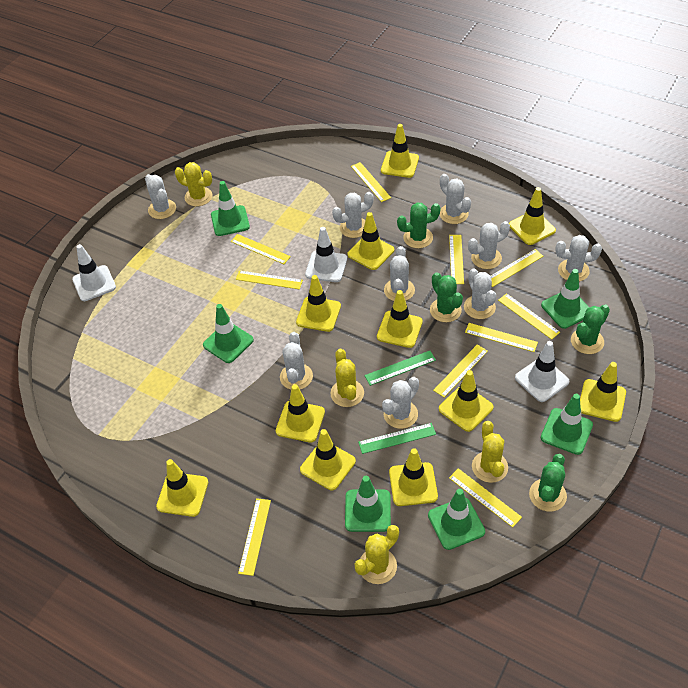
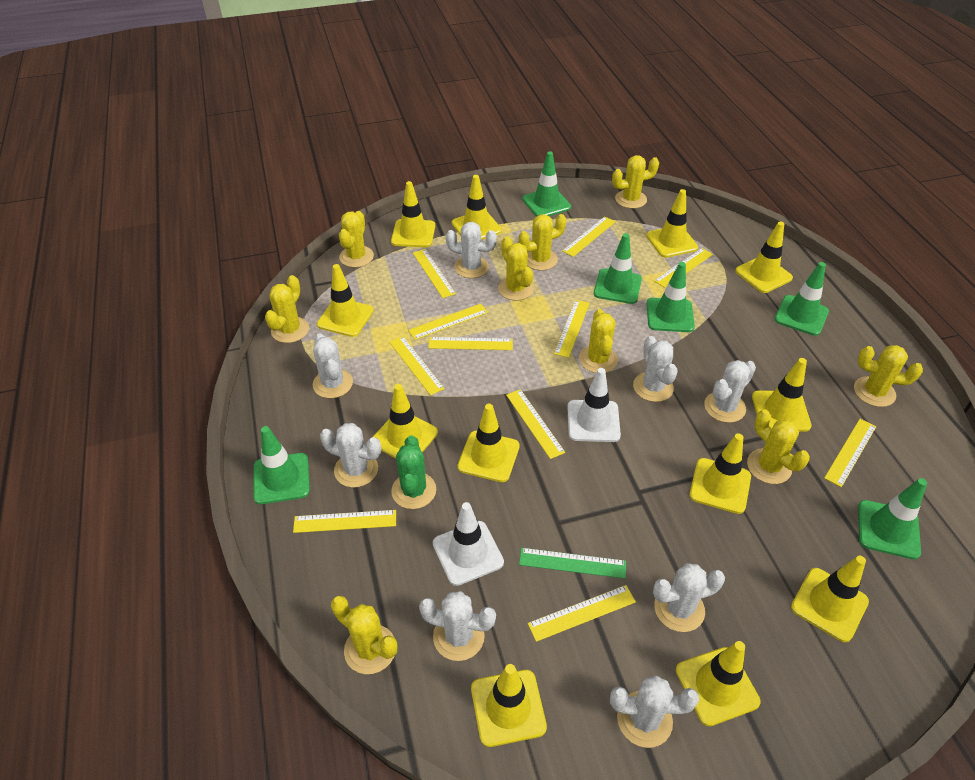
green cactus: 4 -> 1
green ruler: 2 -> 1
white cactus: 9 -> 8
white traffic cone: 3 -> 2
yellow cactus: 4 -> 9
yellow ruler: 10 -> 11
yellow traffic cone: 11 -> 12

